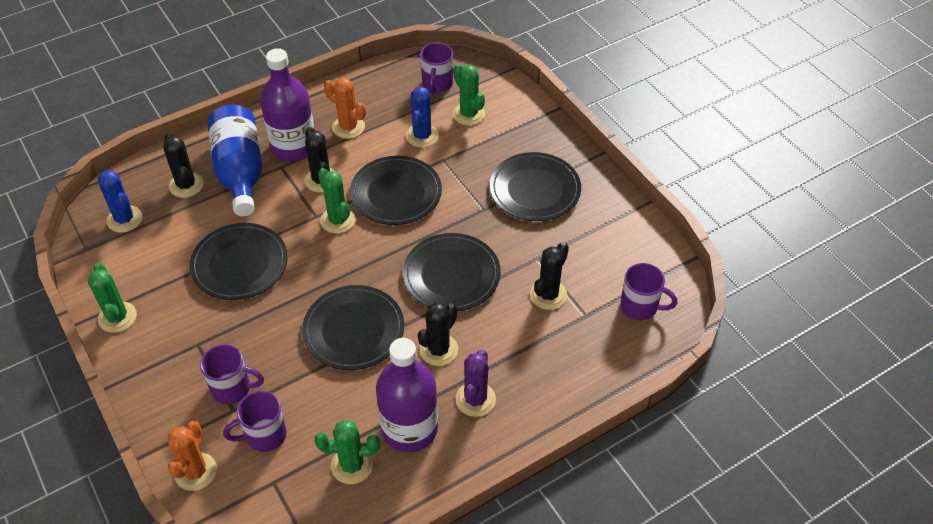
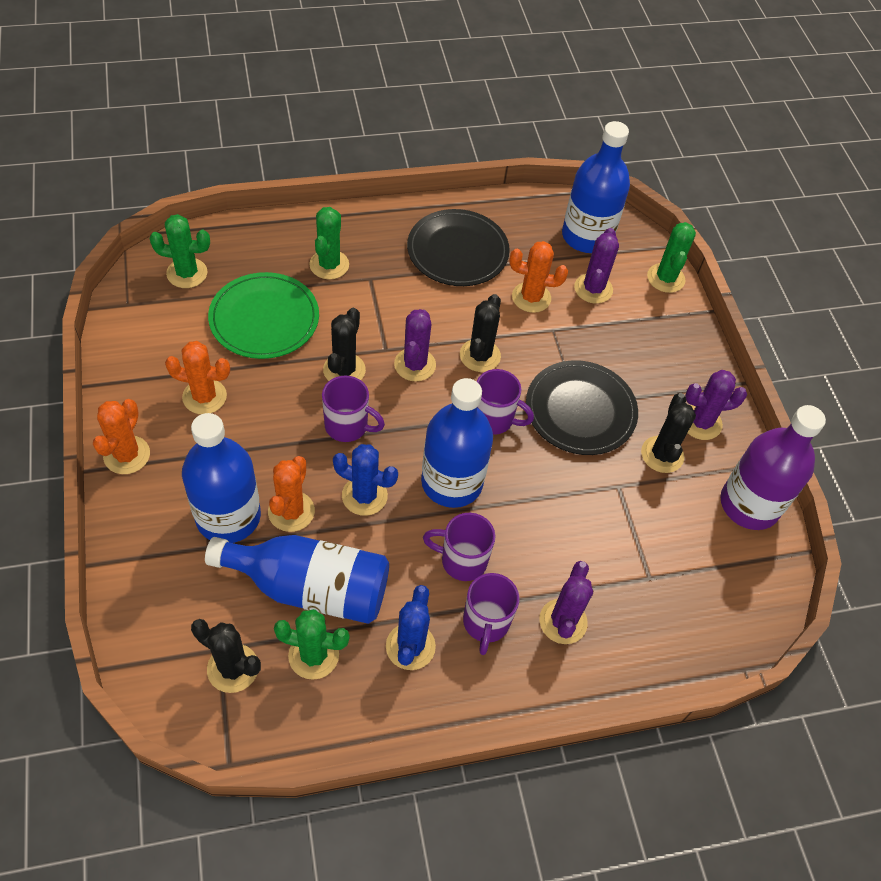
black plate: 5 -> 2
blue bottle: 1 -> 4
green plate: 0 -> 1
orange cactus: 2 -> 4
purple bottle: 2 -> 1
purple cactus: 1 -> 4

